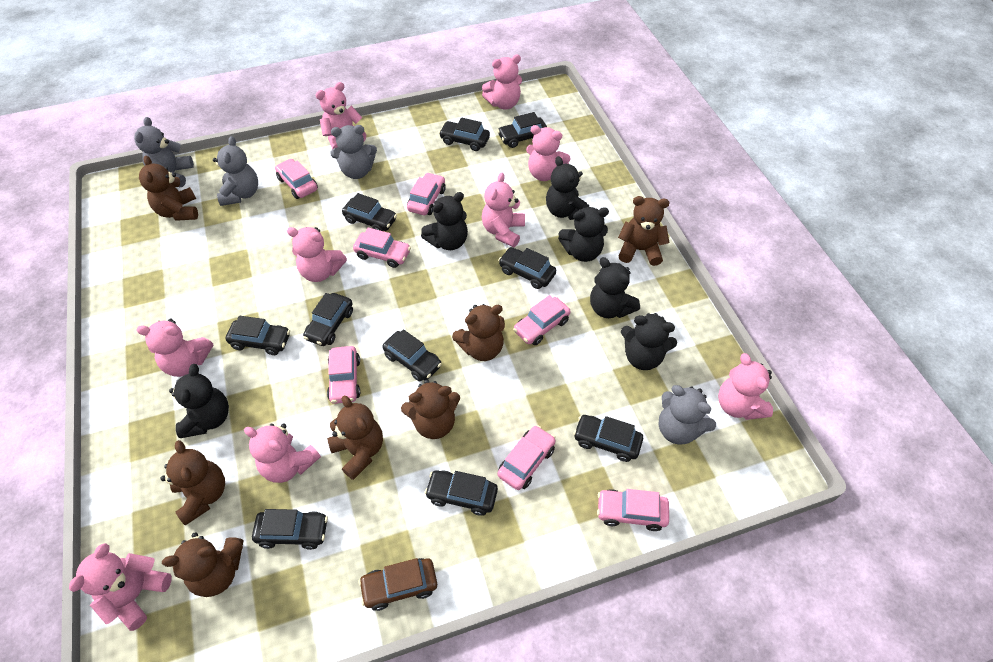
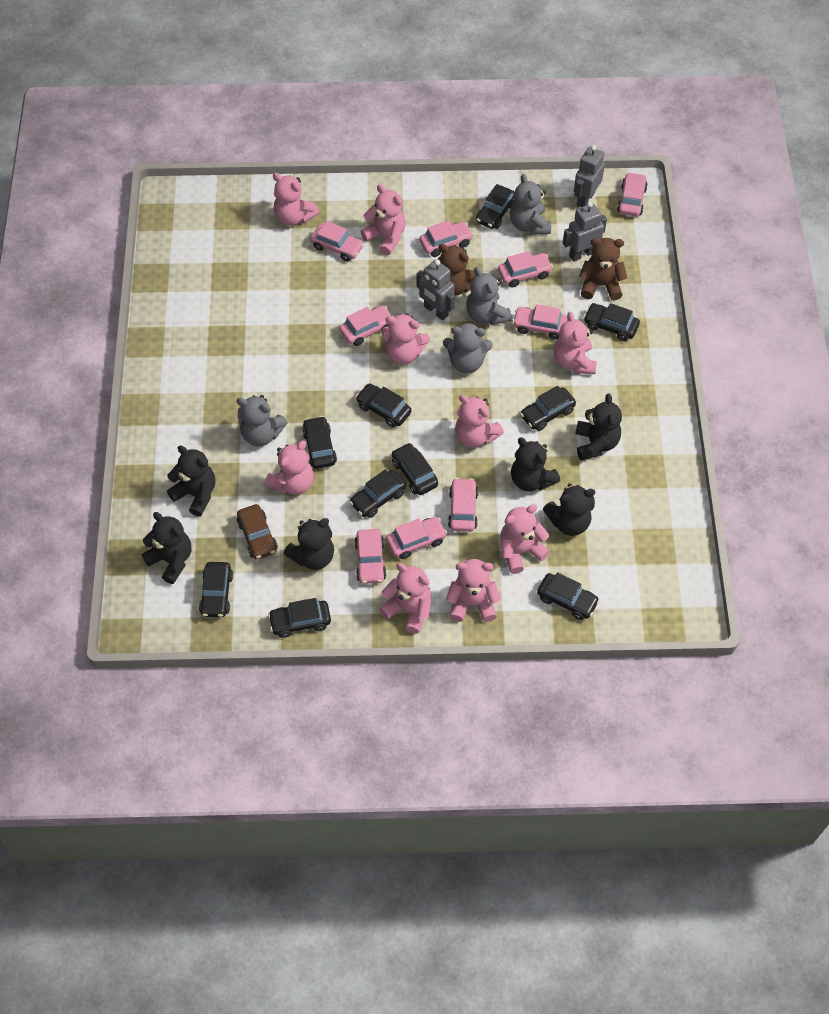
brown teddy bear: 7 -> 2
grey robot: 0 -> 3
pink car: 7 -> 9

